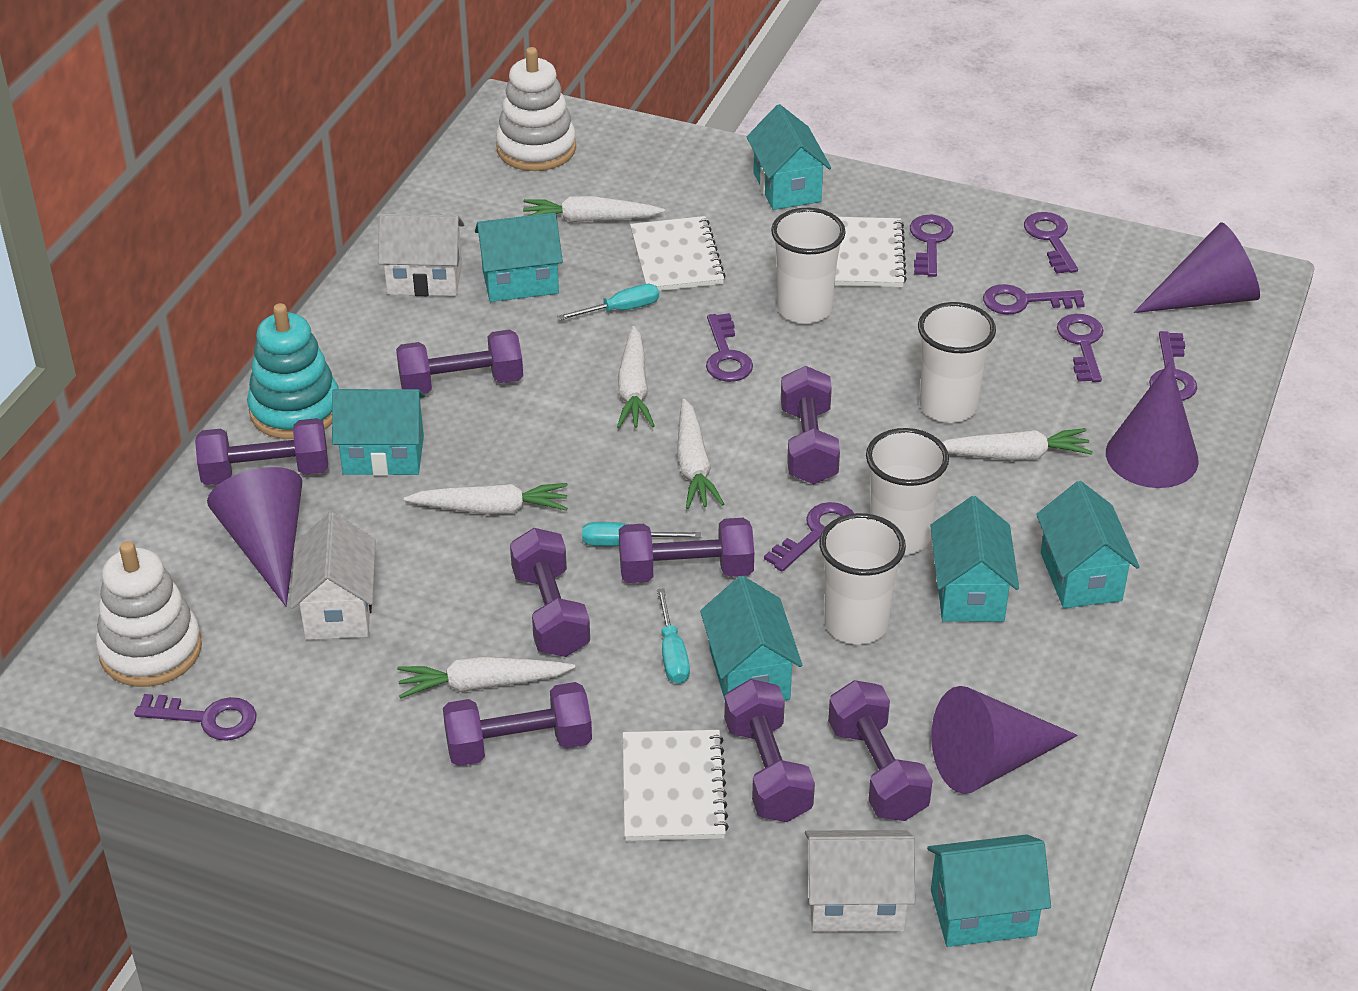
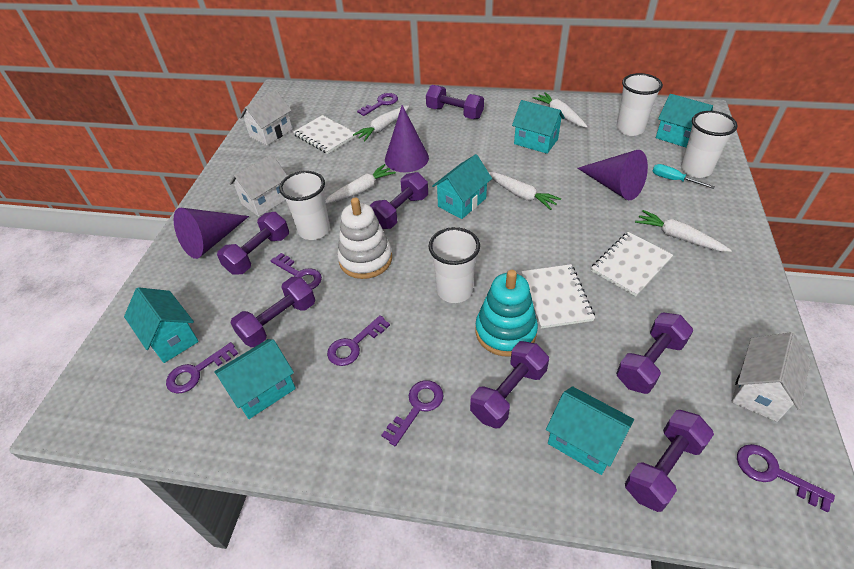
purple cone: 4 -> 3
purple dumbbell: 8 -> 7
purple key: 8 -> 6
turquoise house: 7 -> 6
turquoise screwdriver: 3 -> 1
white carrot: 6 -> 5
white stacking toy: 2 -> 1

